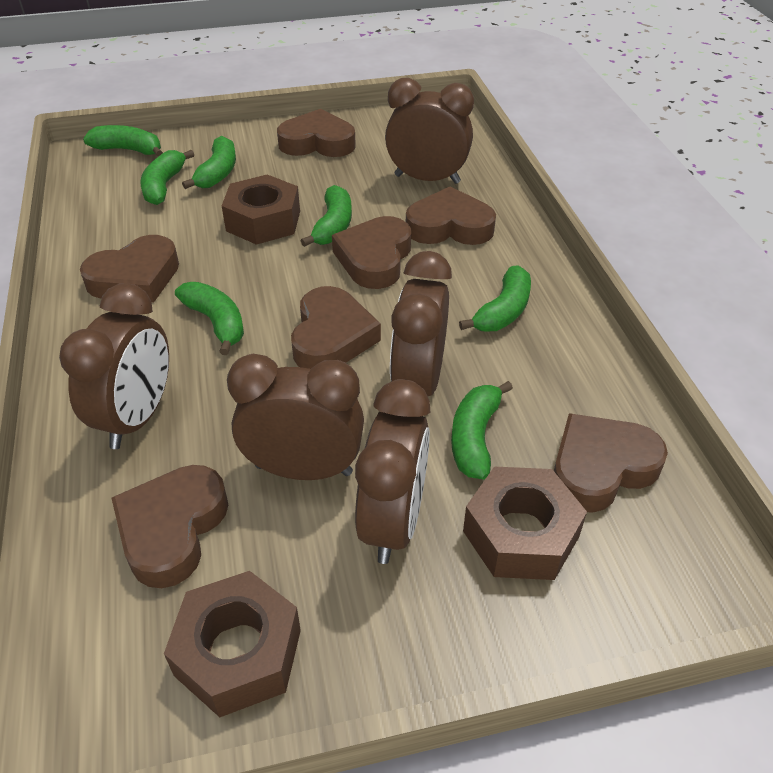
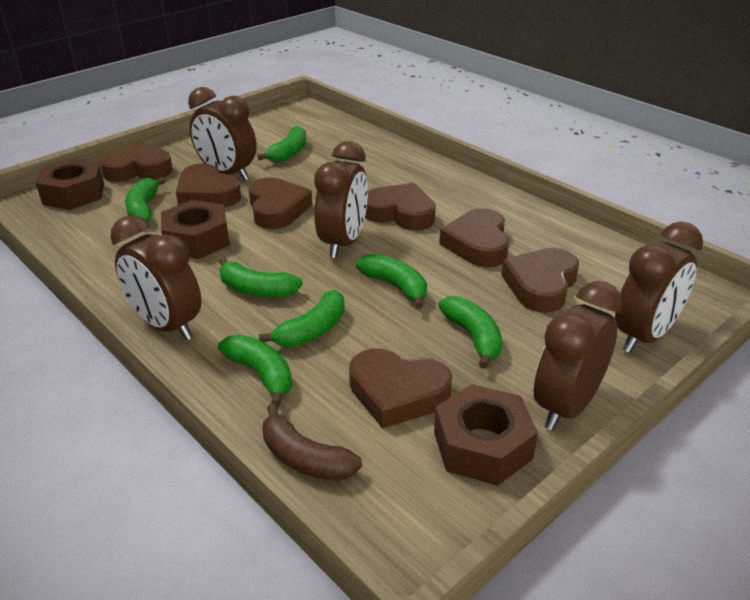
brown banana: 0 -> 1

